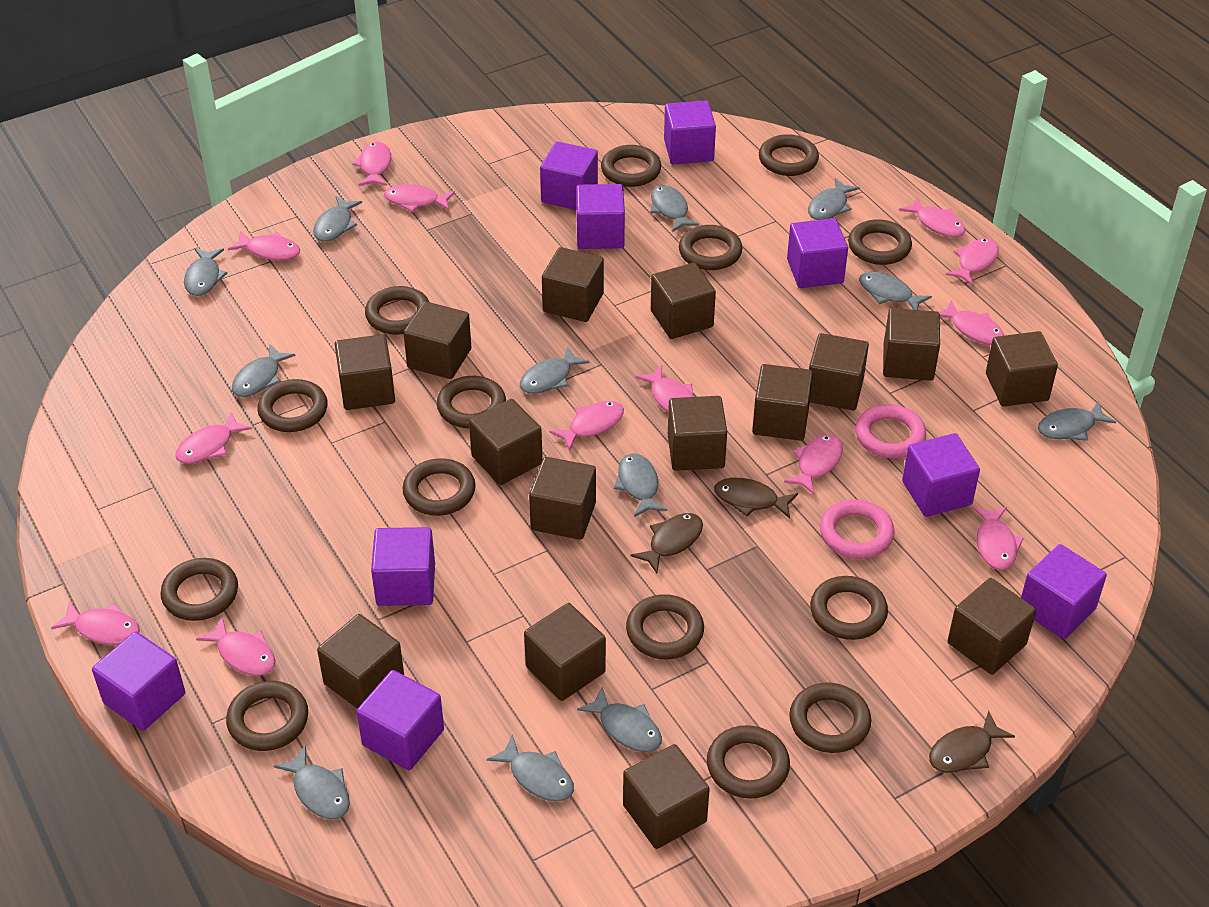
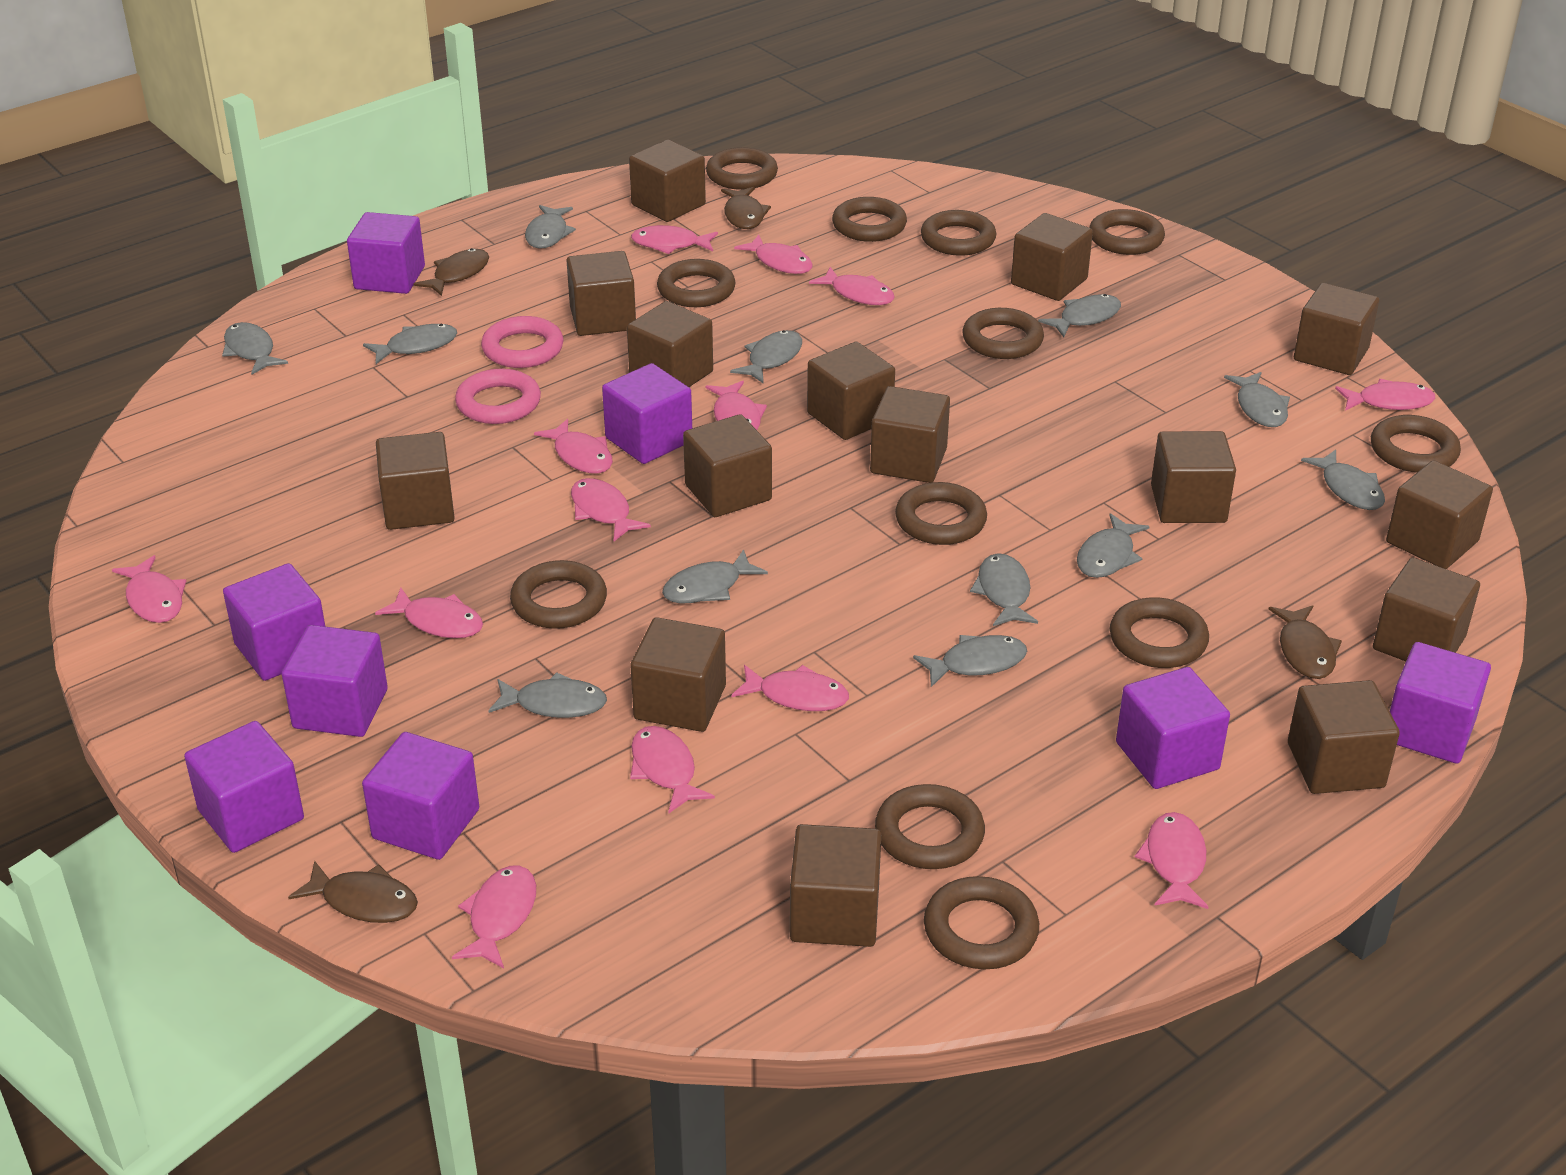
brown fish: 3 -> 4
brown ring: 14 -> 12
purple cube: 9 -> 8

